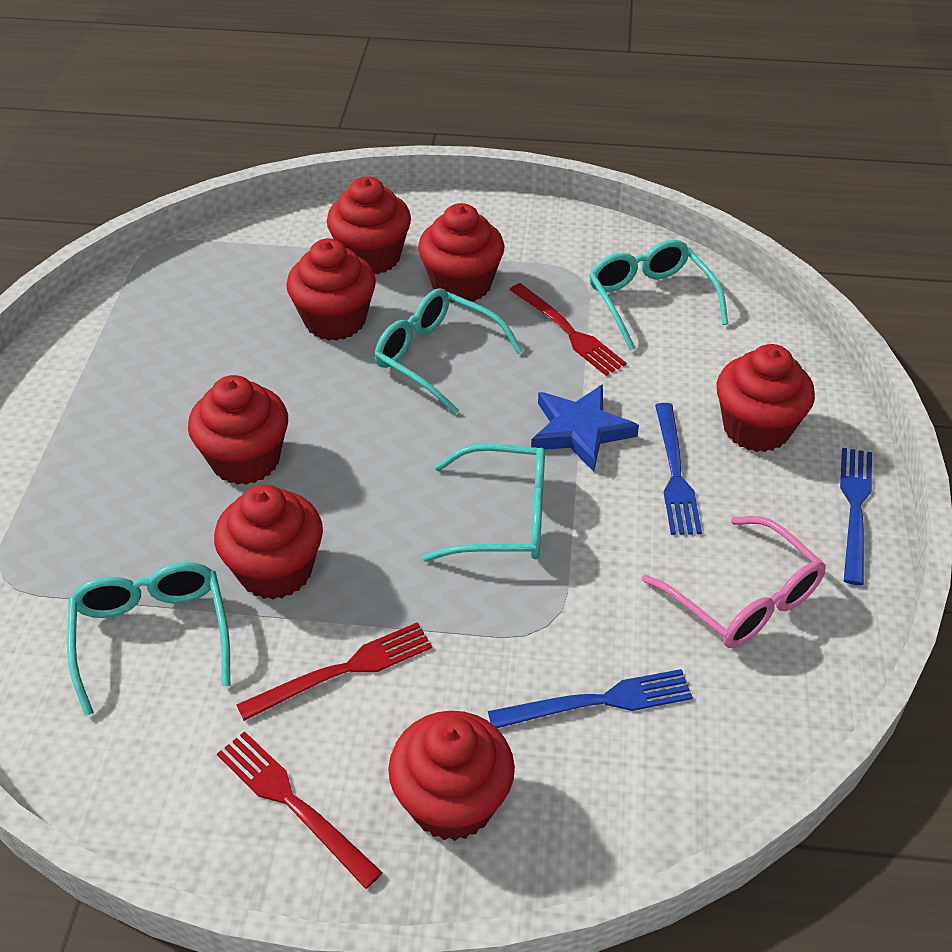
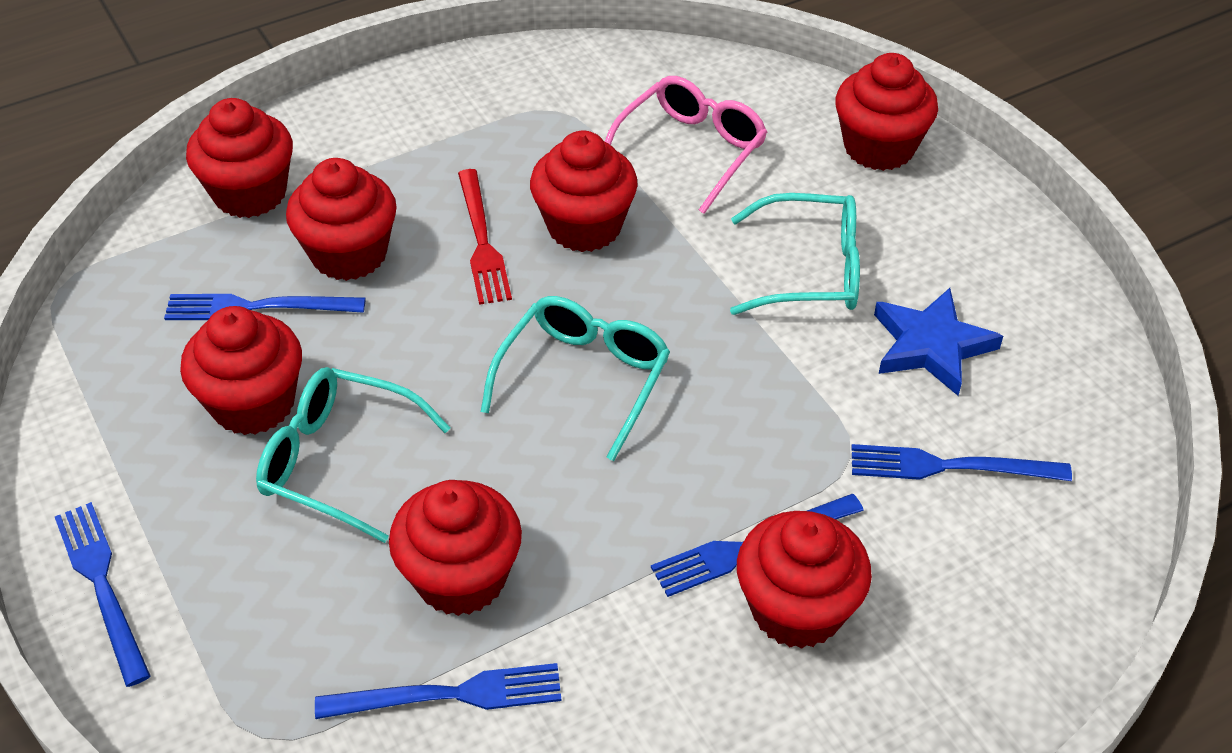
blue fork: 3 -> 5
red fork: 3 -> 1
turquoise glasses: 4 -> 3

